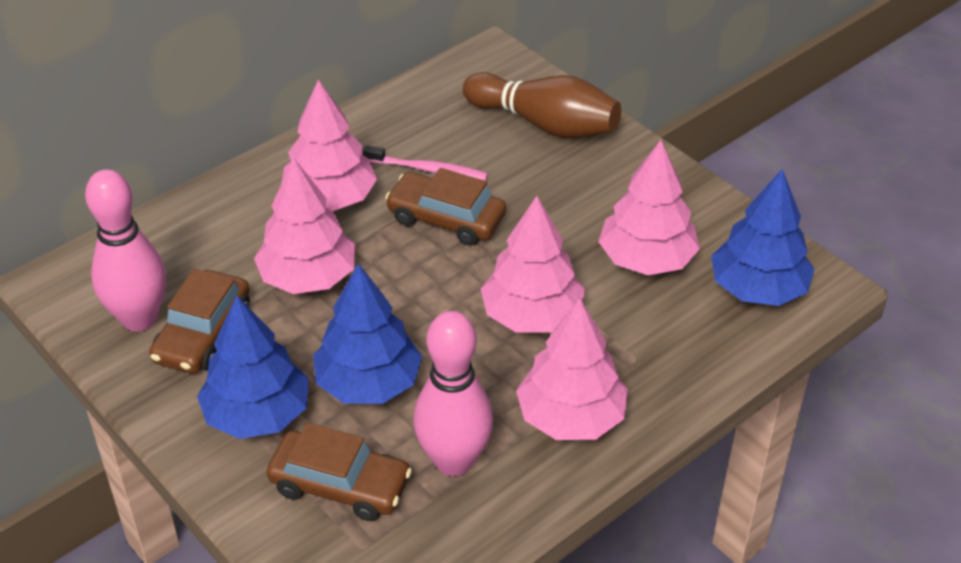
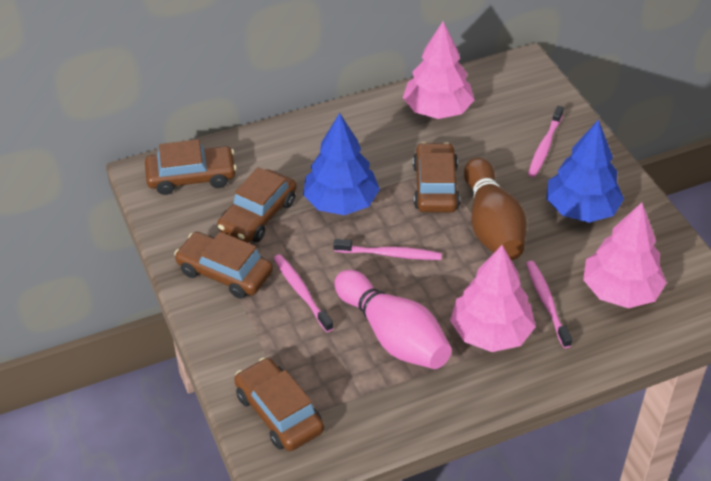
blue tree: 3 -> 2
brown car: 3 -> 5
pink bowling pin: 2 -> 1
pink toothbrush: 1 -> 4
pink tree: 5 -> 3

